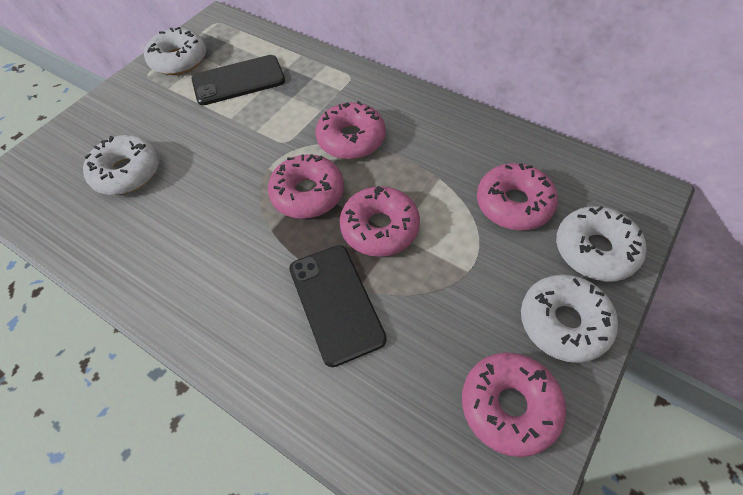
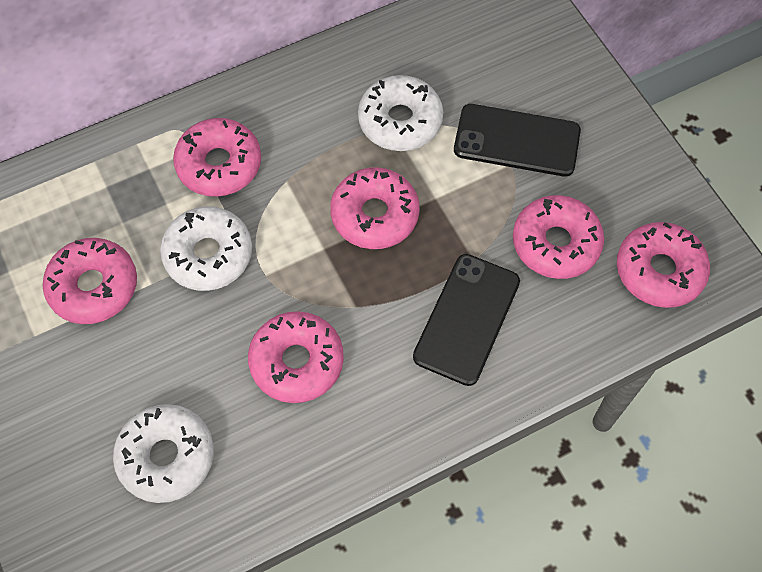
pink donut: 5 -> 6
white donut: 4 -> 3

